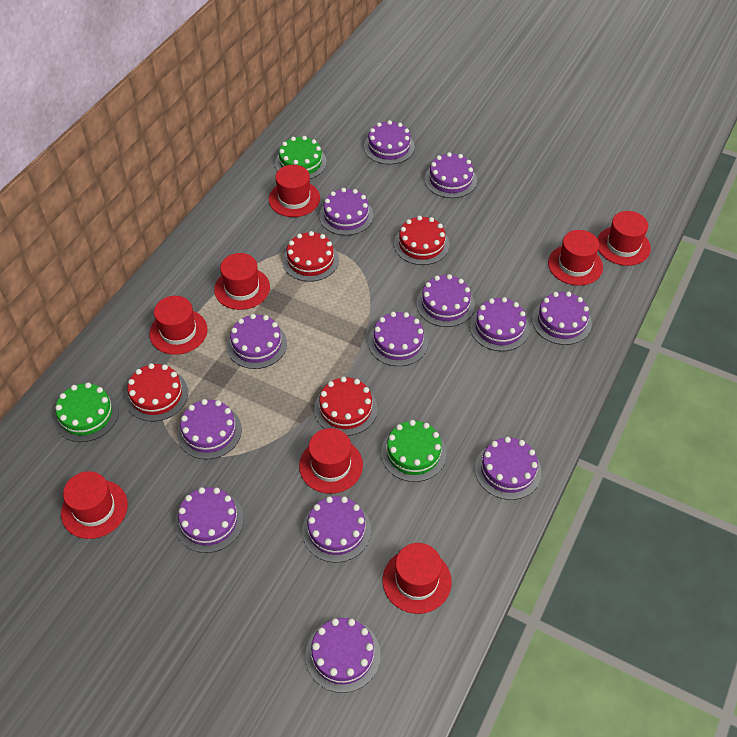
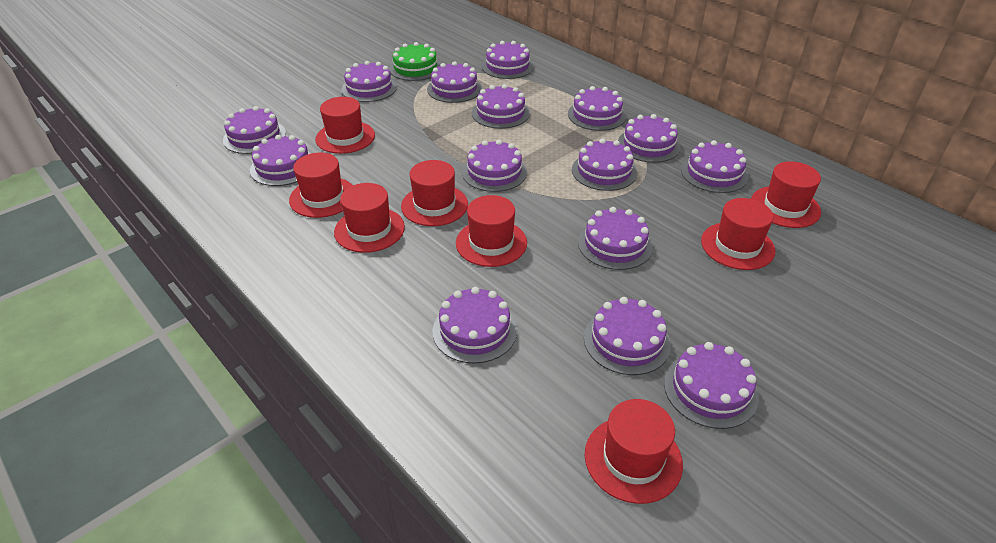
green cake: 3 -> 1
purple cake: 13 -> 15
red cake: 4 -> 0

